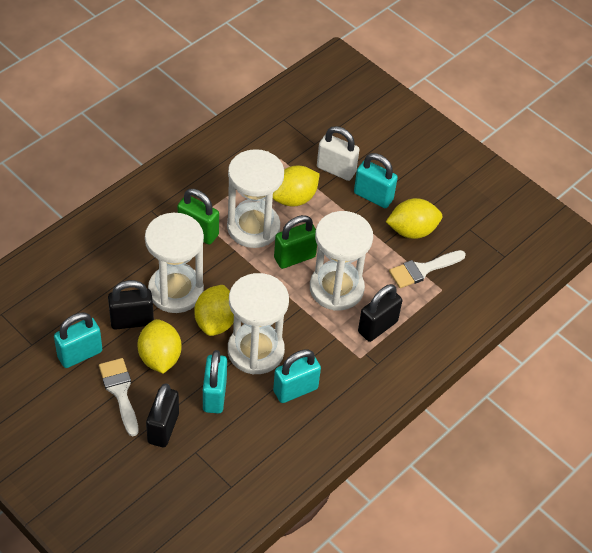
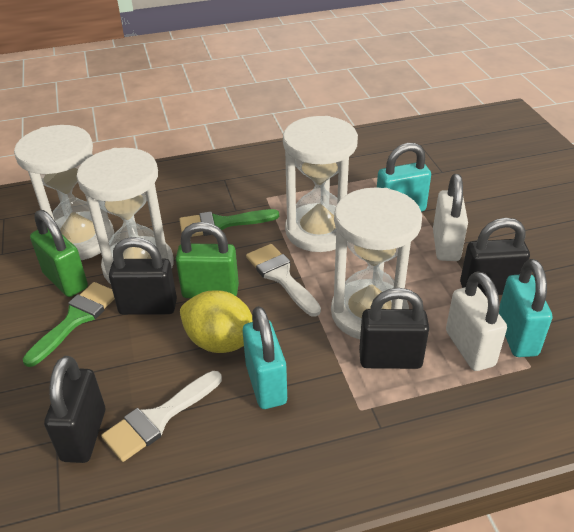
black padlock: 3 -> 4
green brush: 0 -> 2
turquoise padlock: 4 -> 3
white padlock: 1 -> 2
yellow lemon: 4 -> 1

